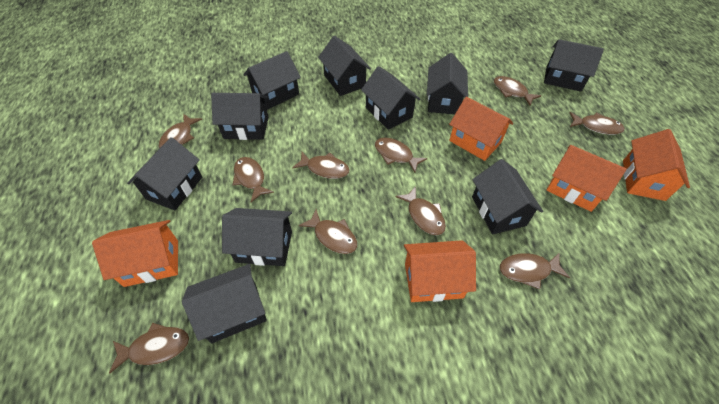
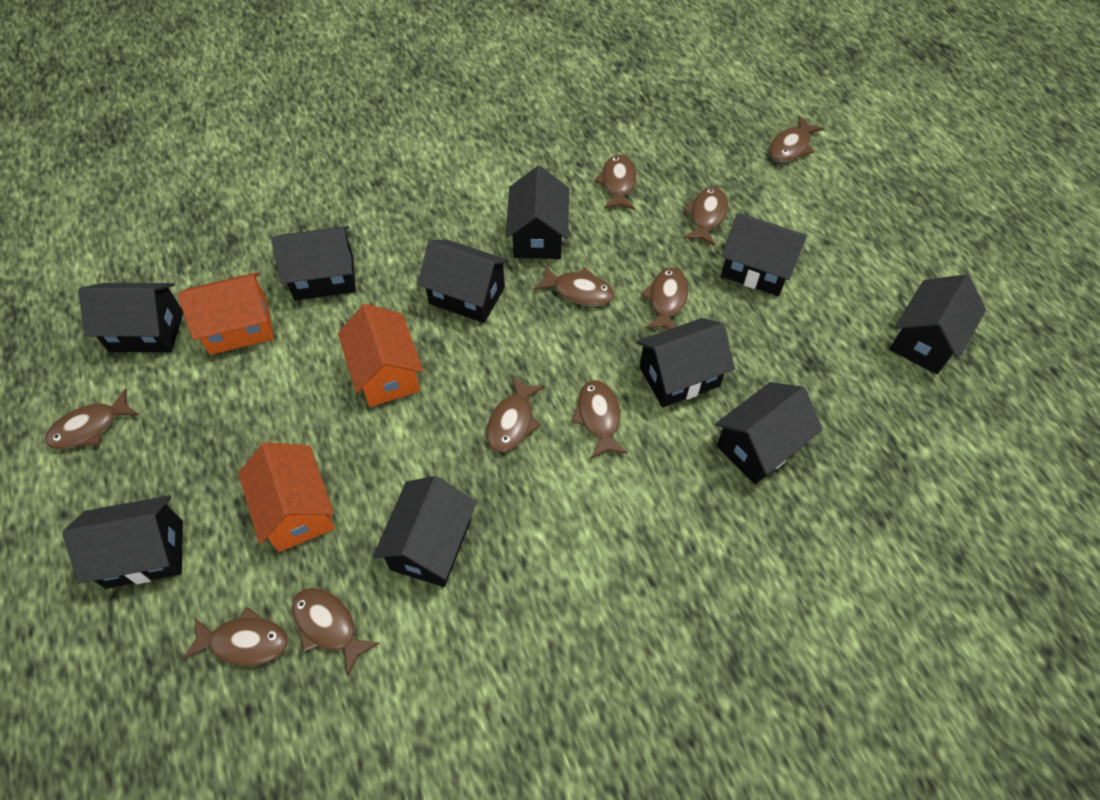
orange house: 5 -> 3

